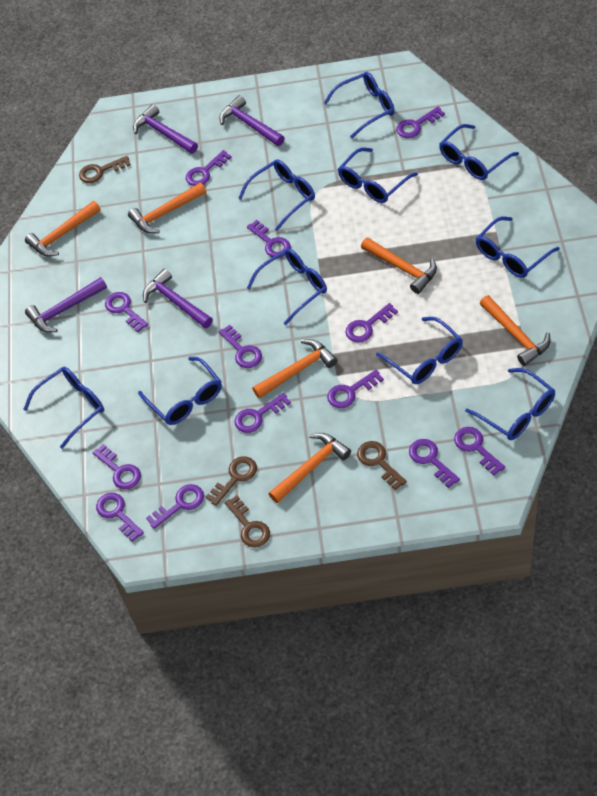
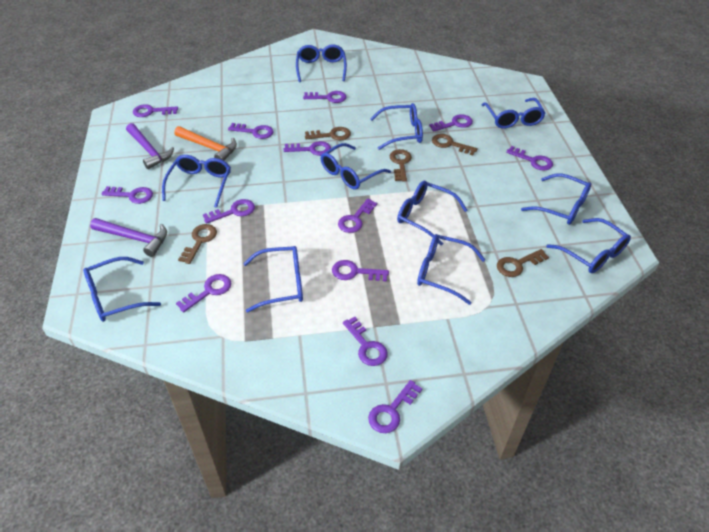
blue glasses: 10 -> 11
brown key: 4 -> 5
orange hammer: 6 -> 1
purple hammer: 4 -> 2

